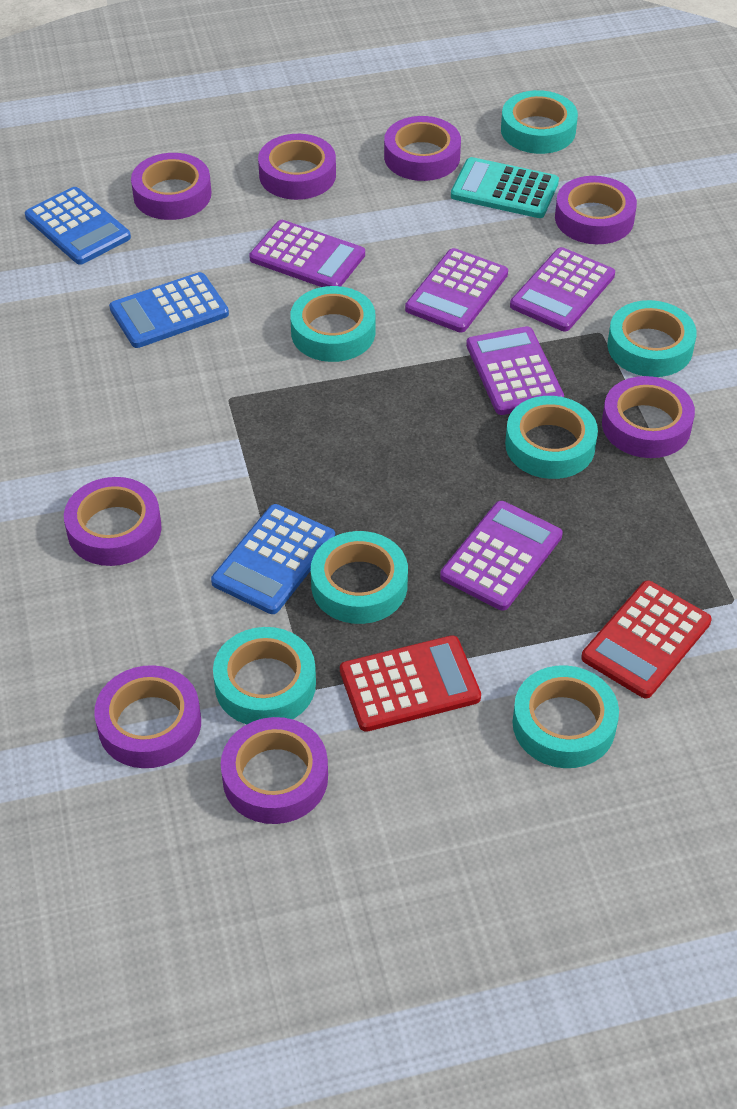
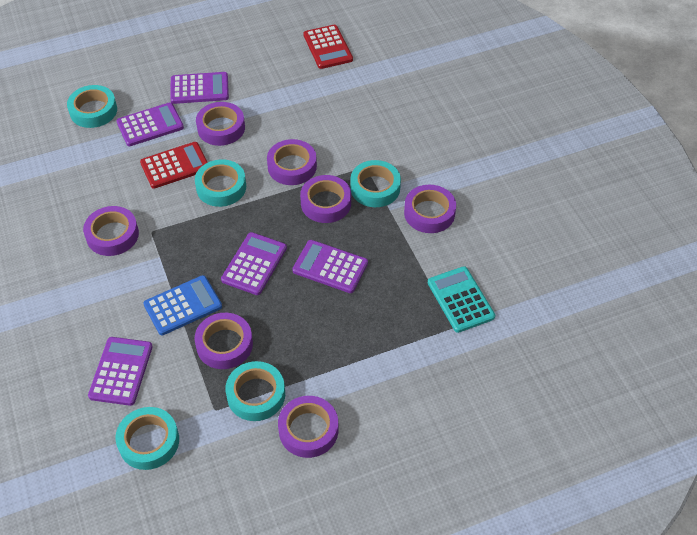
blue calculator: 3 -> 1
purple tape: 8 -> 7
turquoise tape: 7 -> 5

